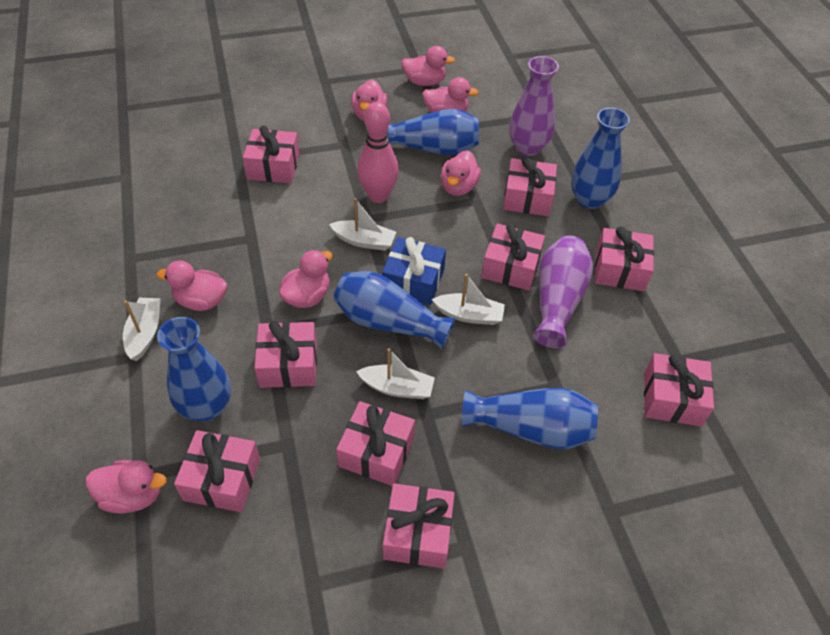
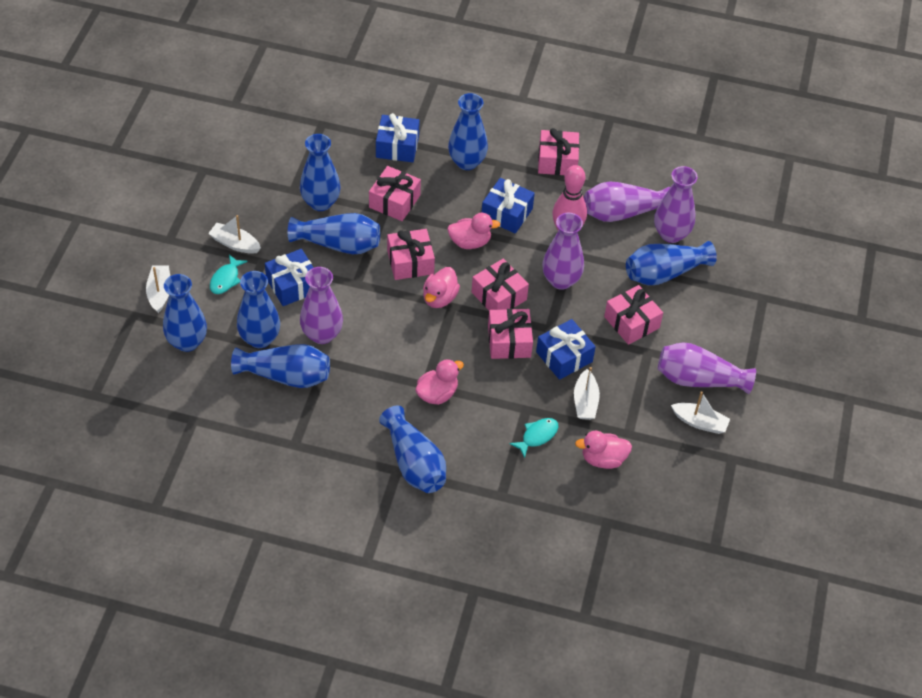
blue gift: 1 -> 4
blue vase: 5 -> 8
pink duck: 7 -> 4
pink gift: 9 -> 6
purple vase: 2 -> 5
turquoise fish: 0 -> 2

